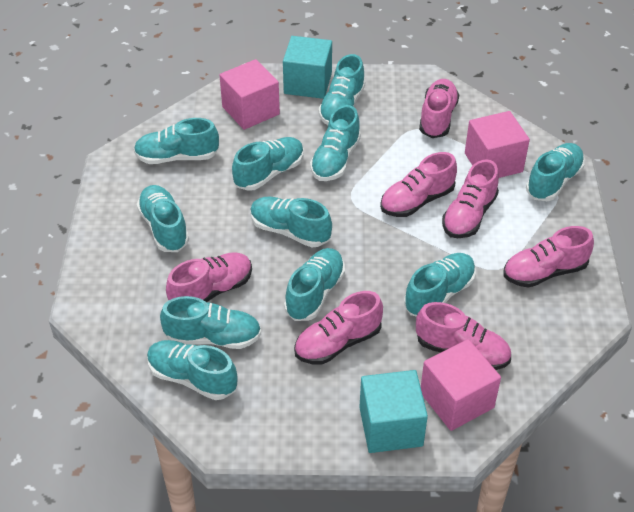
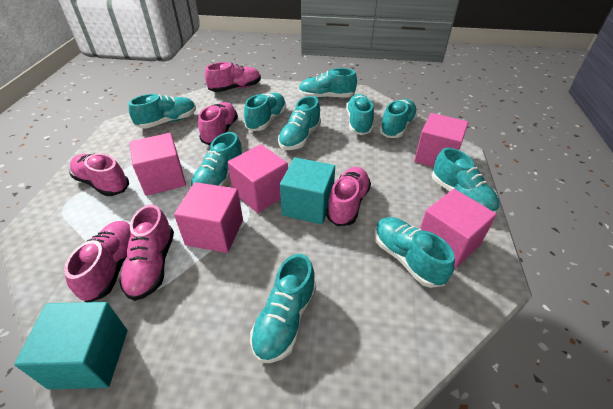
pink cube: 3 -> 5
pink shoe: 7 -> 6
turquoise shoe: 11 -> 10

